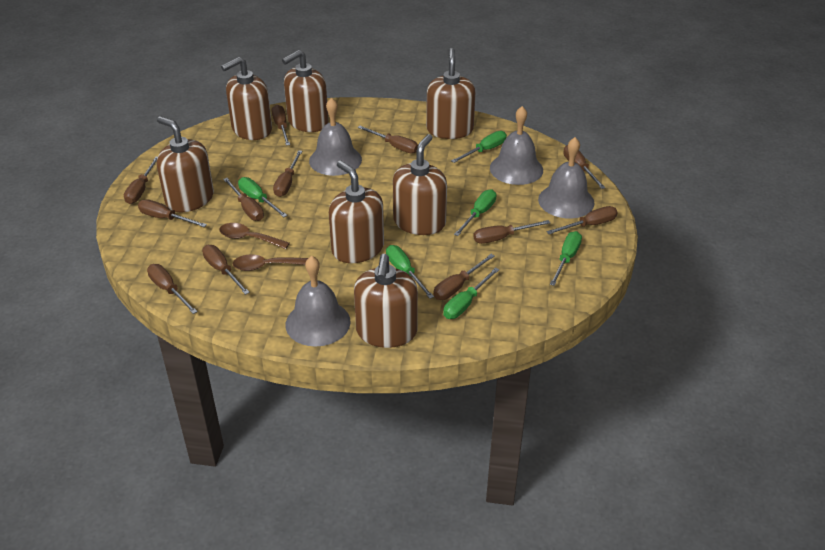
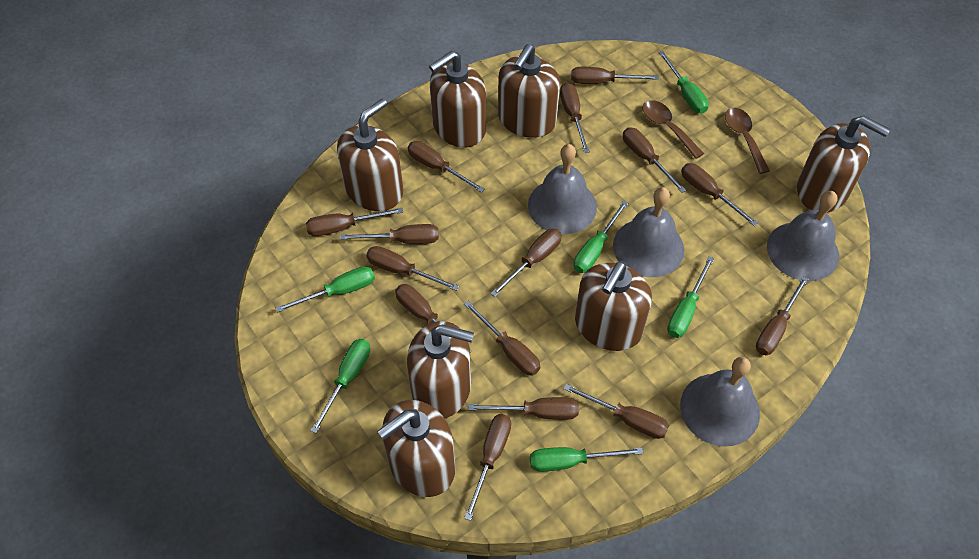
brown screwdriver: 12 -> 15

